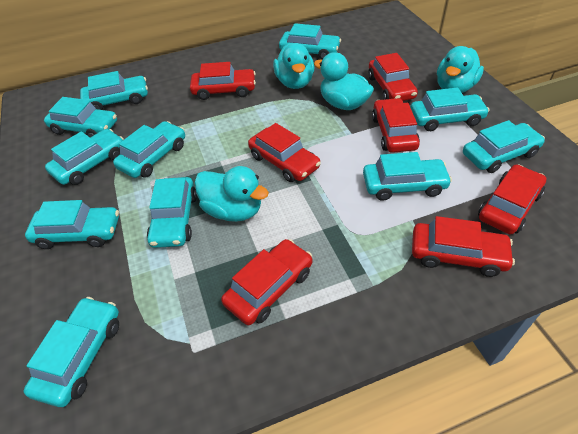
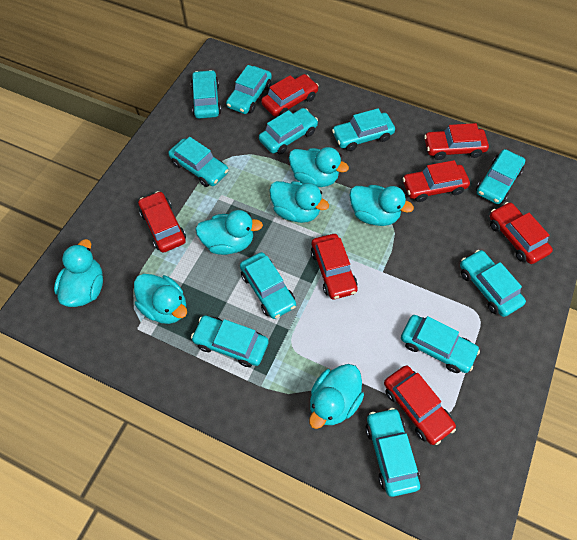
turquoise duck: 4 -> 7

